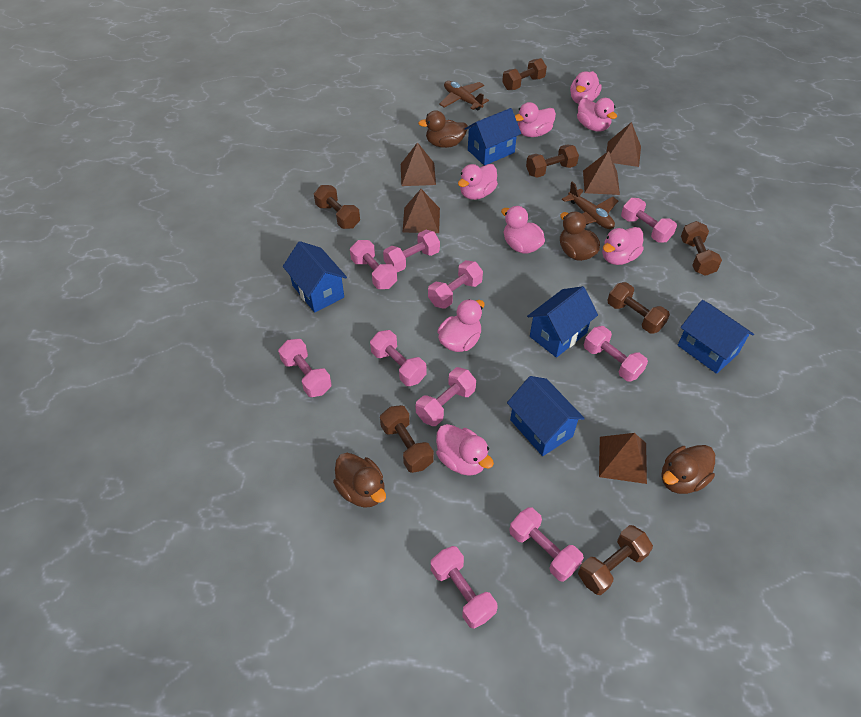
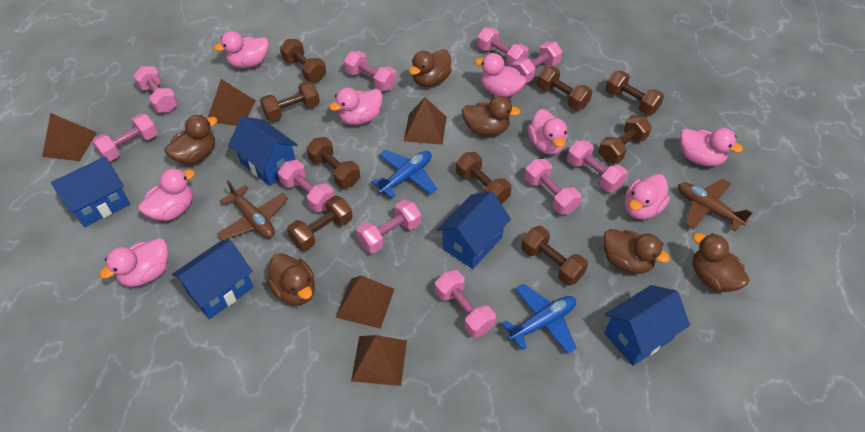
blue plane: 0 -> 2
brown duck: 4 -> 6
brown dumbbell: 7 -> 9

